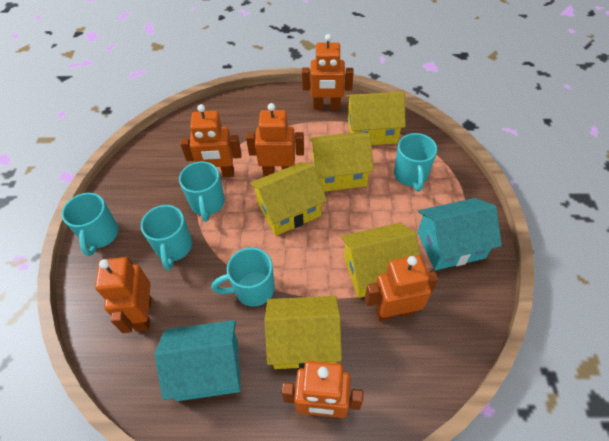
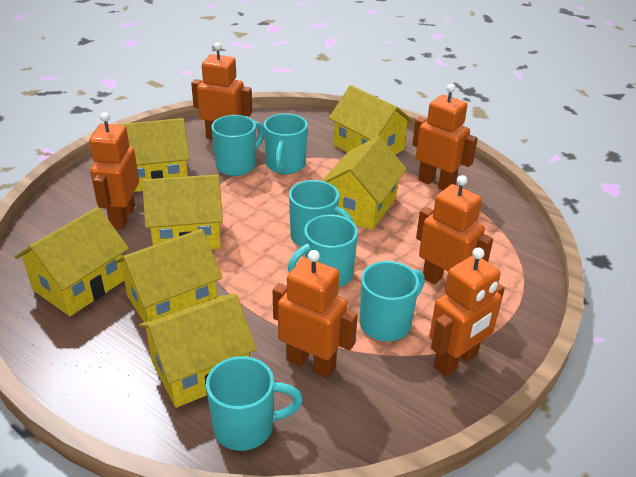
turquoise house: 2 -> 0
turquoise mug: 5 -> 6
yellow house: 5 -> 7

